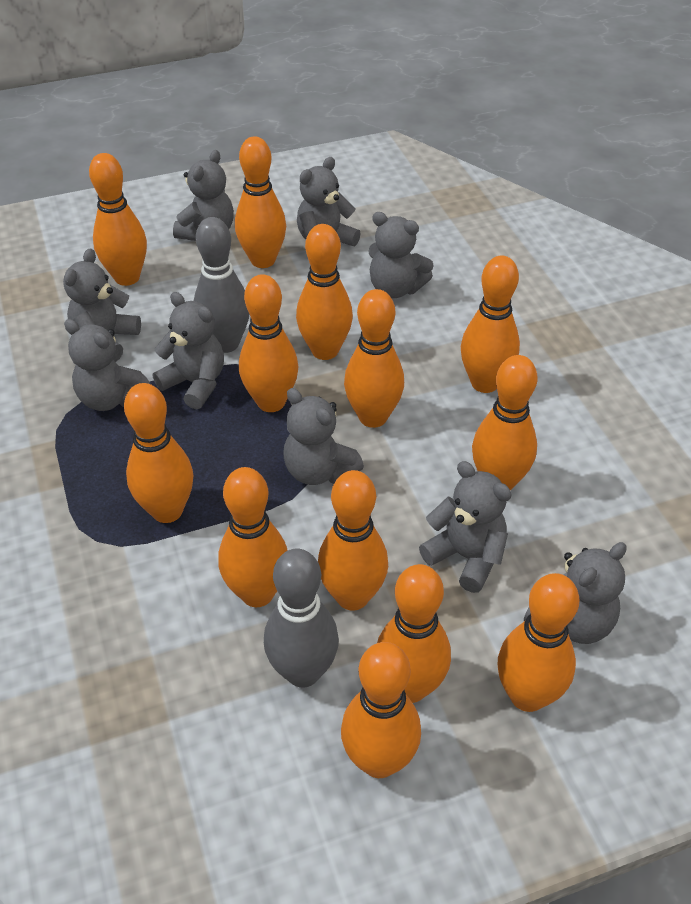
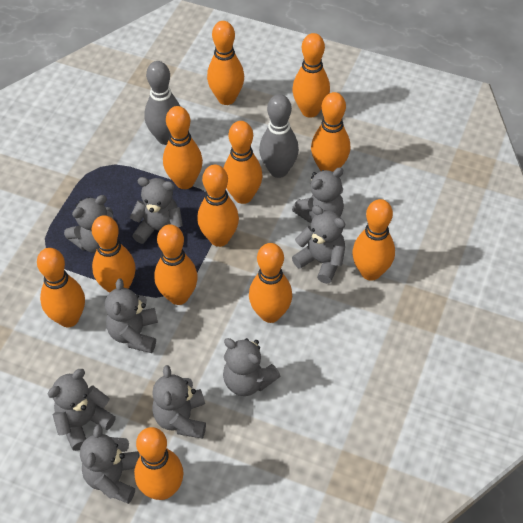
orange bowling pin: 13 -> 12

